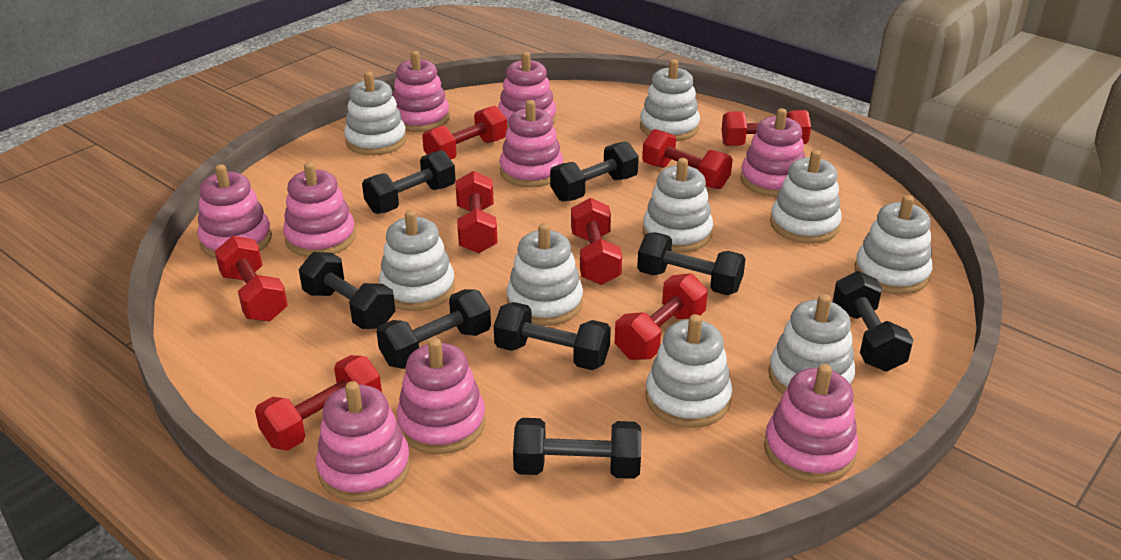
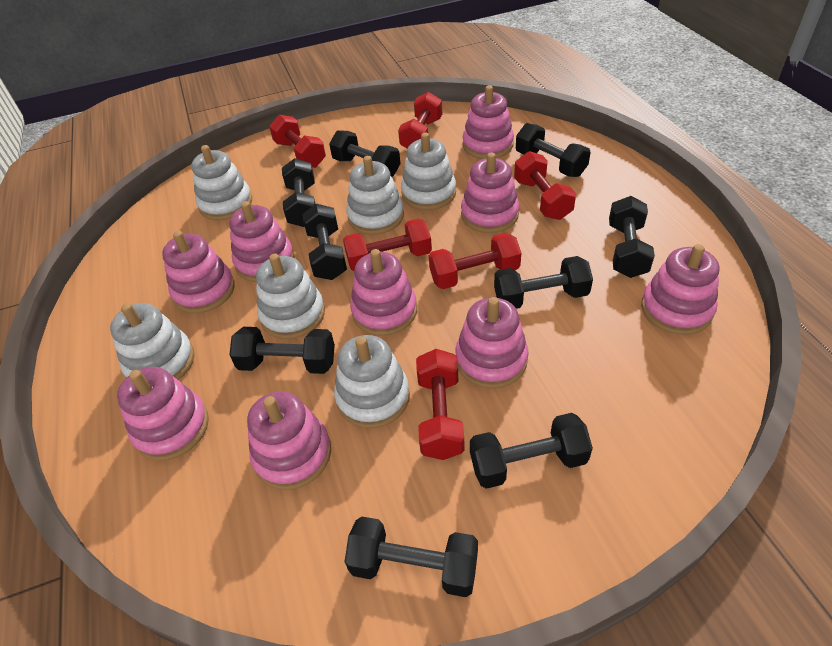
black dumbbell: 8 -> 9
red dumbbell: 8 -> 6
white stacking toy: 9 -> 6

